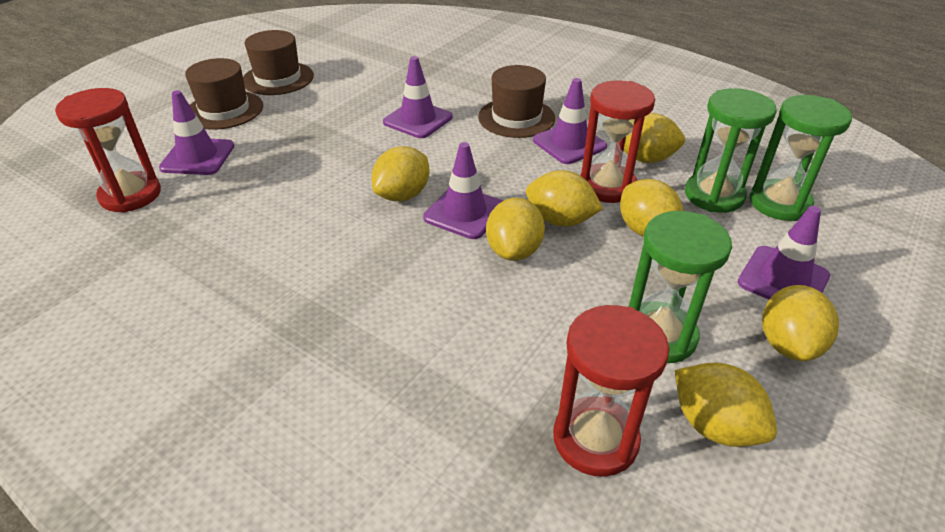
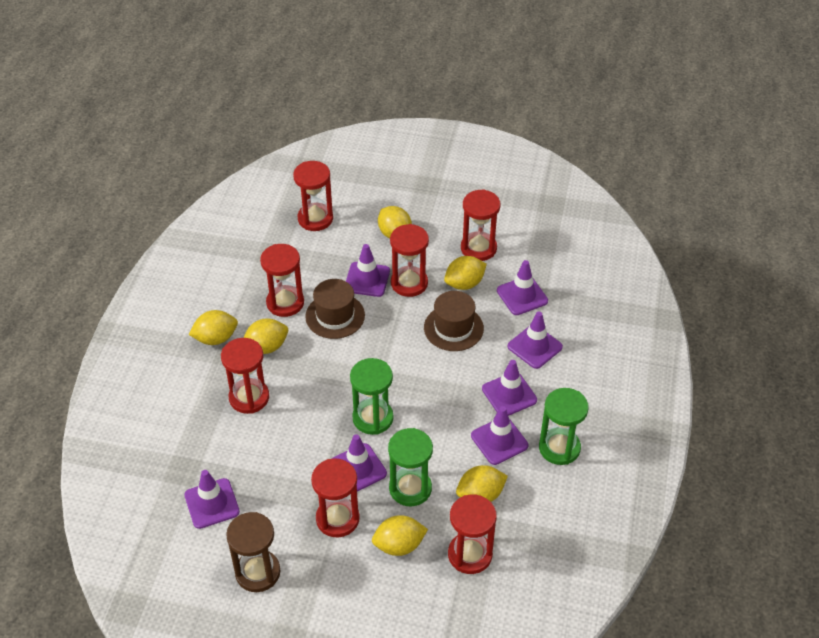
brown hat: 3 -> 2
brown hourglass: 0 -> 1
purple traffic cone: 5 -> 7
red hourglass: 3 -> 7
yellow lemon: 7 -> 6

